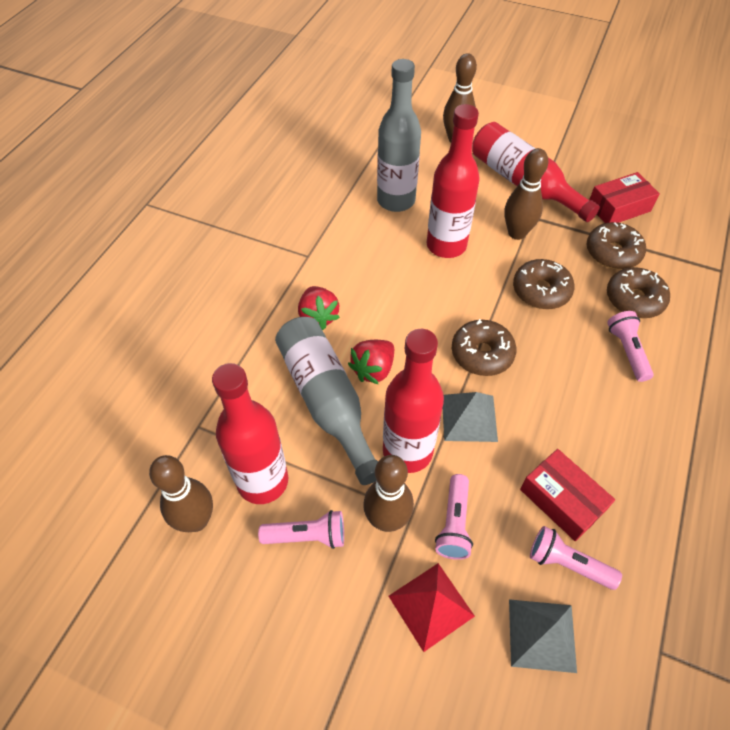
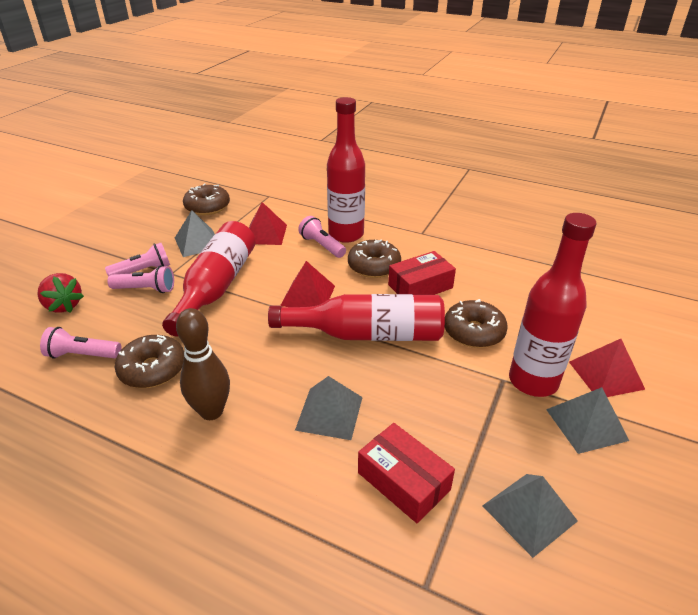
brown bowling pin: 4 -> 1
grey bottle: 2 -> 0
grey pyramid: 2 -> 4
red pyramid: 1 -> 3
red strawberry: 2 -> 1

